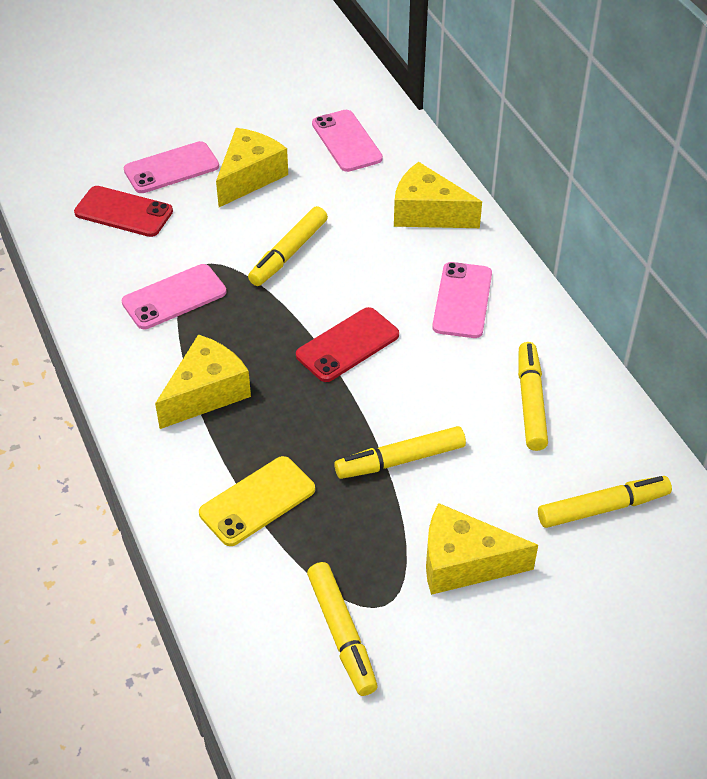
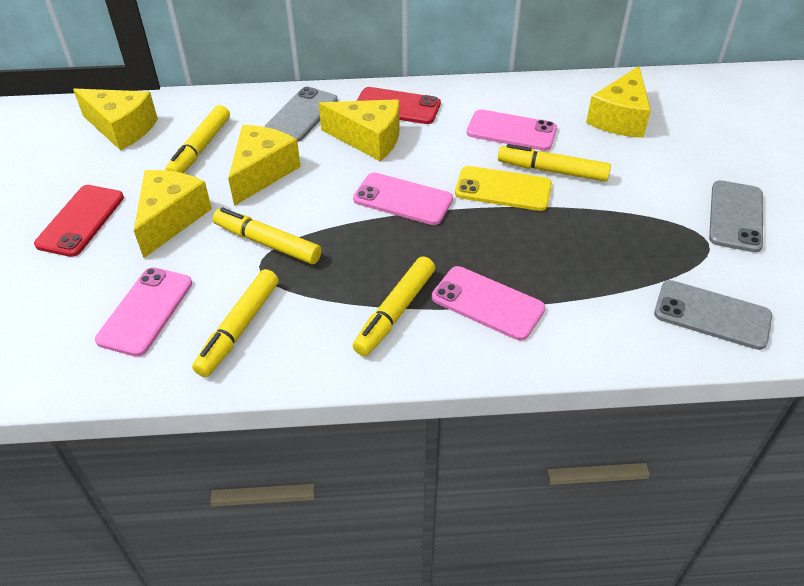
grey phone: 0 -> 3
yellow cheese: 4 -> 5

